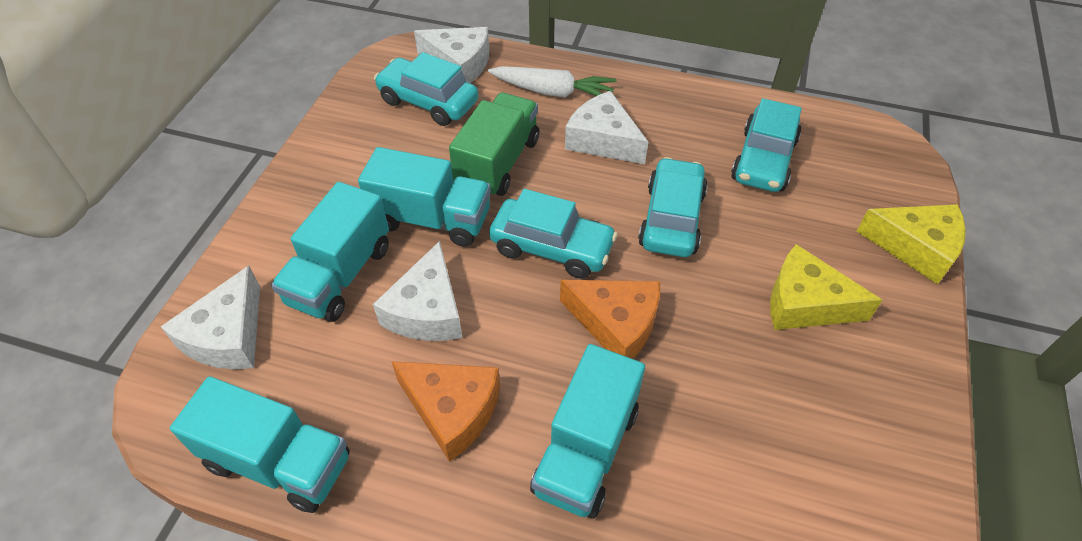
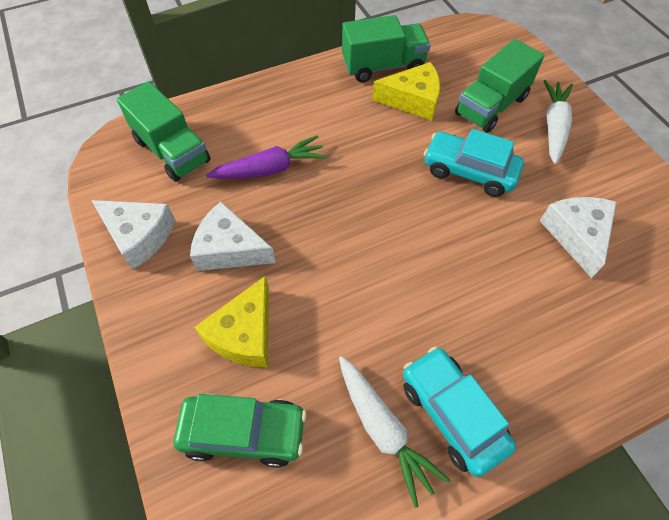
green car: 0 -> 1
green truck: 1 -> 3
orange cheese: 2 -> 0
purple carrot: 0 -> 1
turquoise car: 4 -> 2
turquoise truck: 4 -> 0
white carrot: 1 -> 2
white cheese: 4 -> 3

